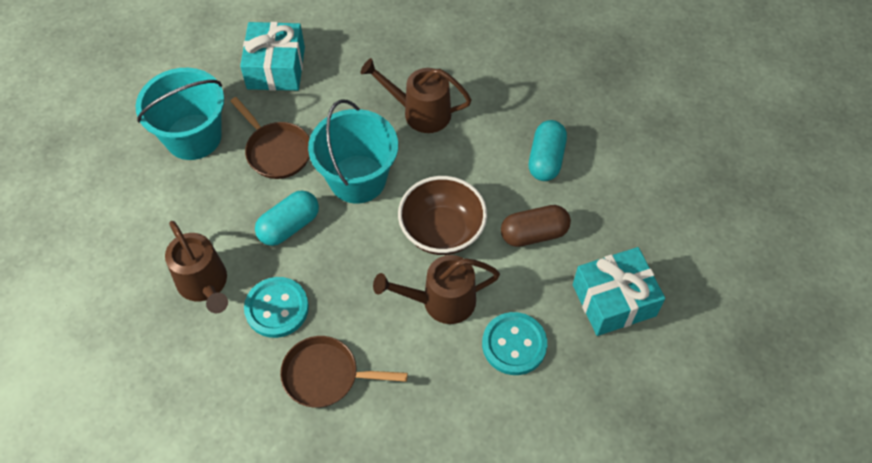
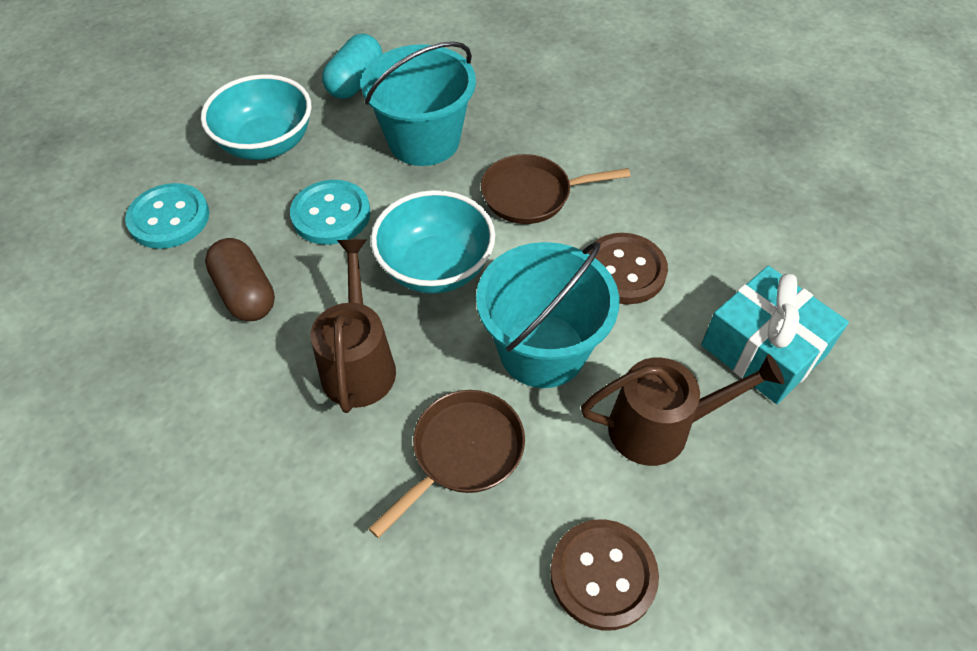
brown bowl: 1 -> 0
brown button: 0 -> 2
brown watering can: 3 -> 2
turquoise bowl: 0 -> 2
turquoise capsule: 2 -> 1
turquoise gift: 2 -> 1

